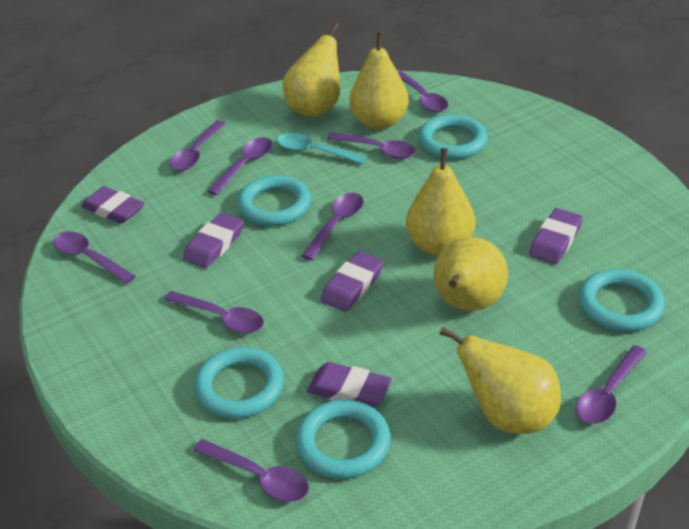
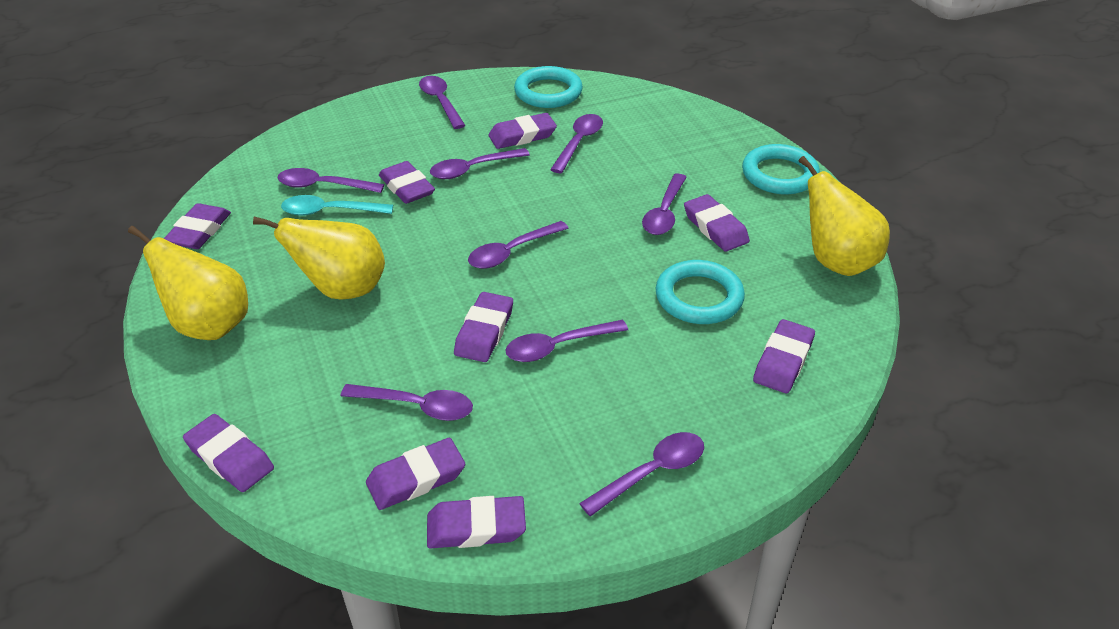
purple eraser: 5 -> 9
turquoise ring: 5 -> 3
yellow pear: 5 -> 3

